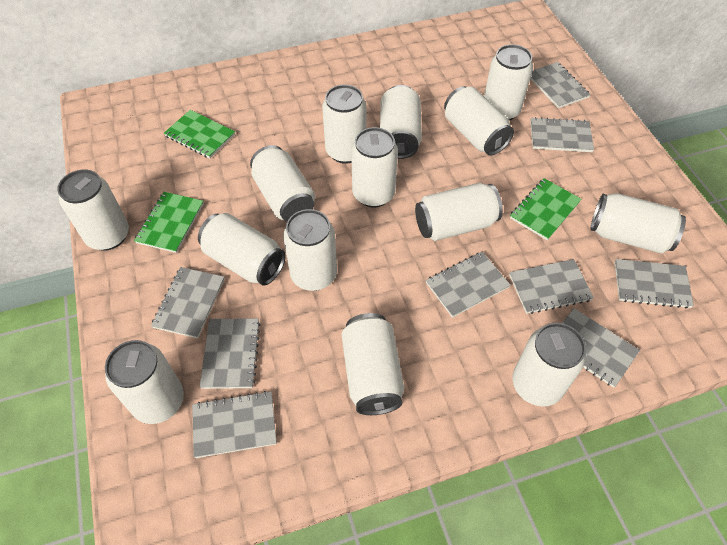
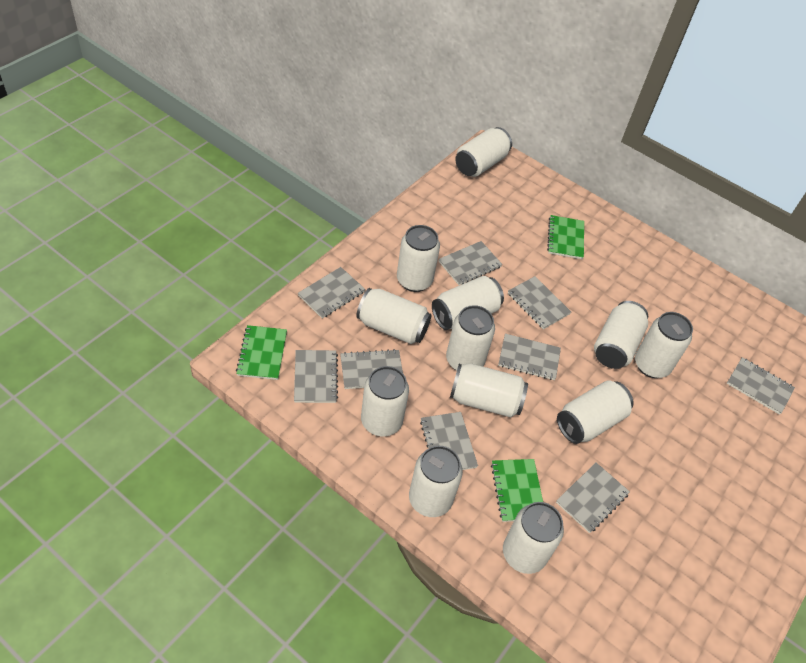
white can: 14 -> 12

